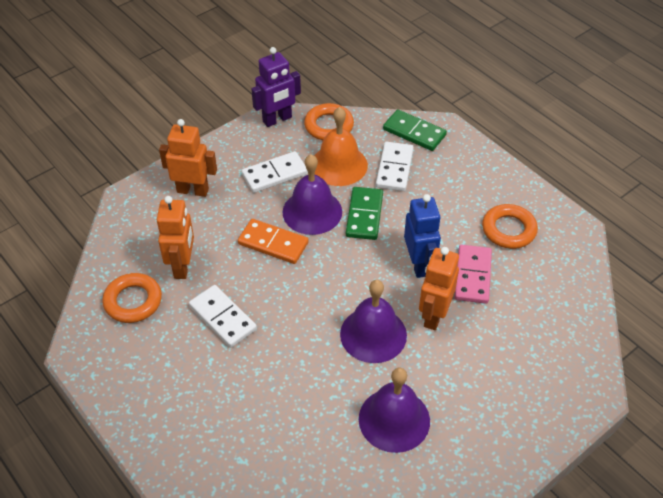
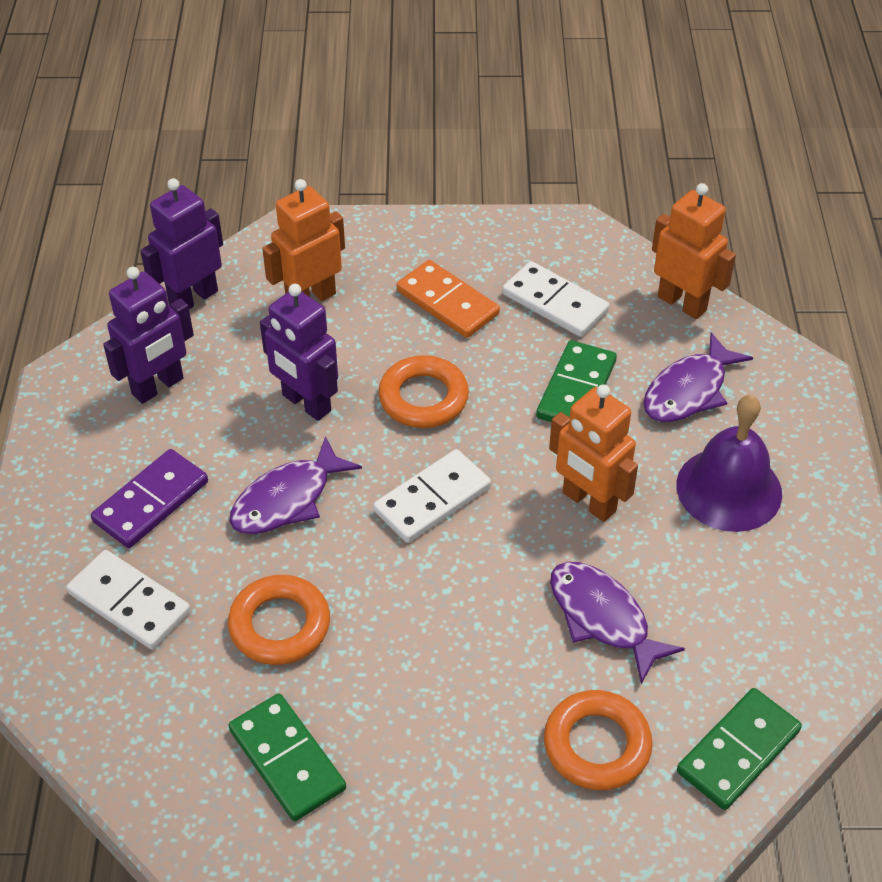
blue robot: 1 -> 0
green domino: 2 -> 3
orange bell: 1 -> 0
pink domino: 1 -> 0
purple bell: 3 -> 1
purple domino: 0 -> 1
purple fish: 0 -> 3
purple robot: 1 -> 3

